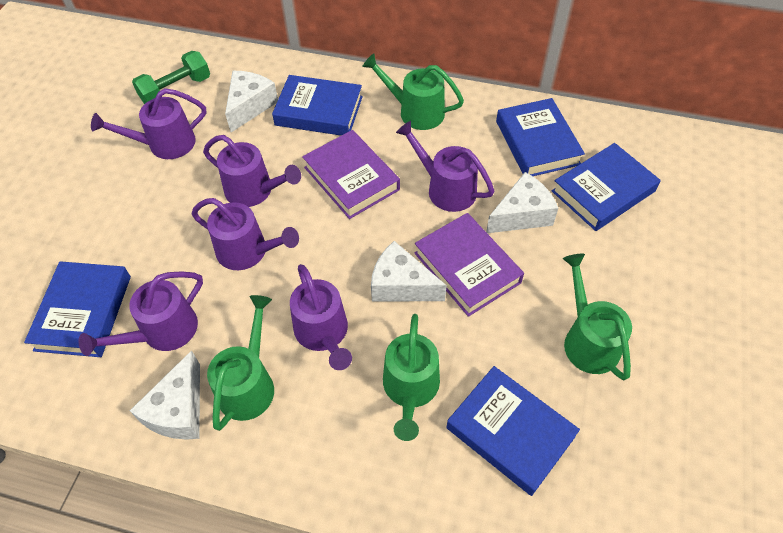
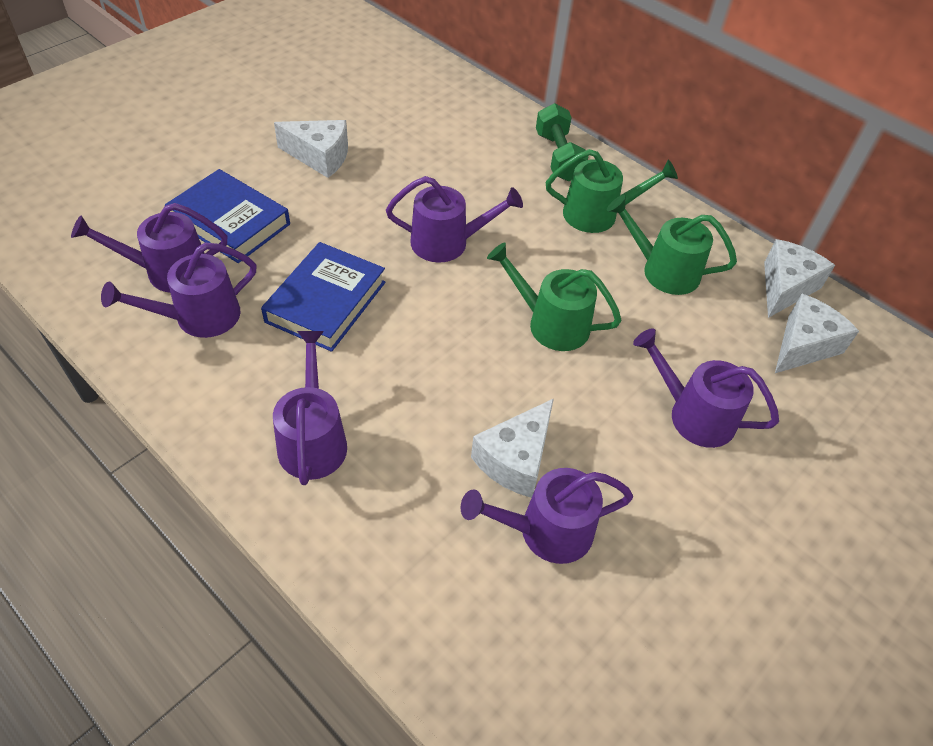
blue book: 5 -> 2
green watering can: 4 -> 3
purple book: 2 -> 0

